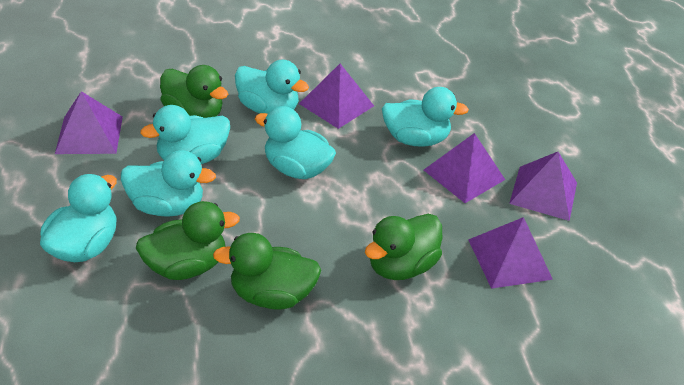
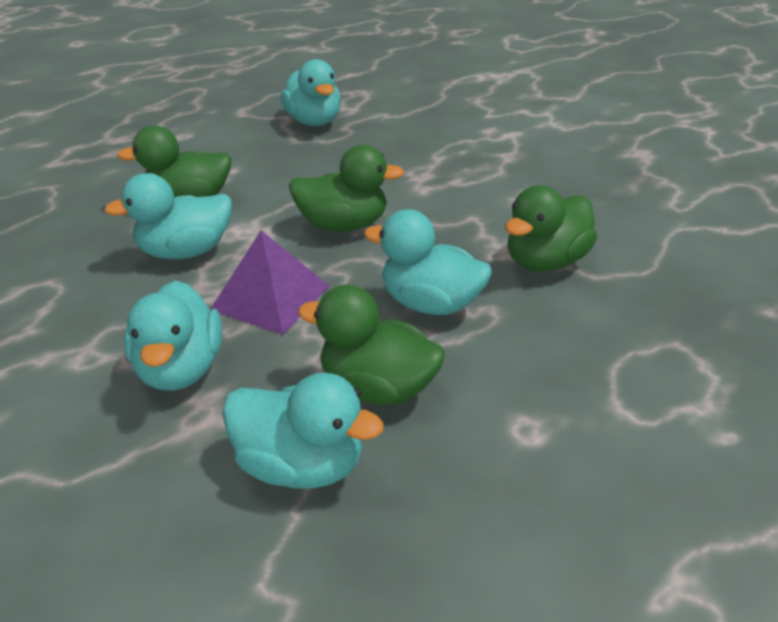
purple pyramid: 5 -> 1
turquoise duck: 6 -> 5

